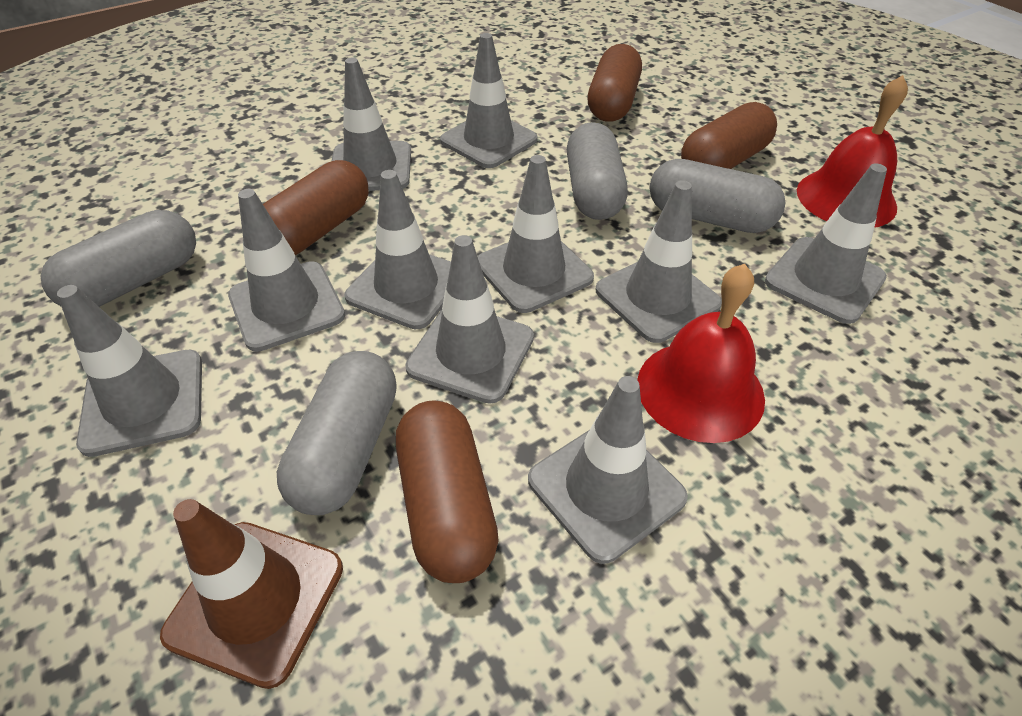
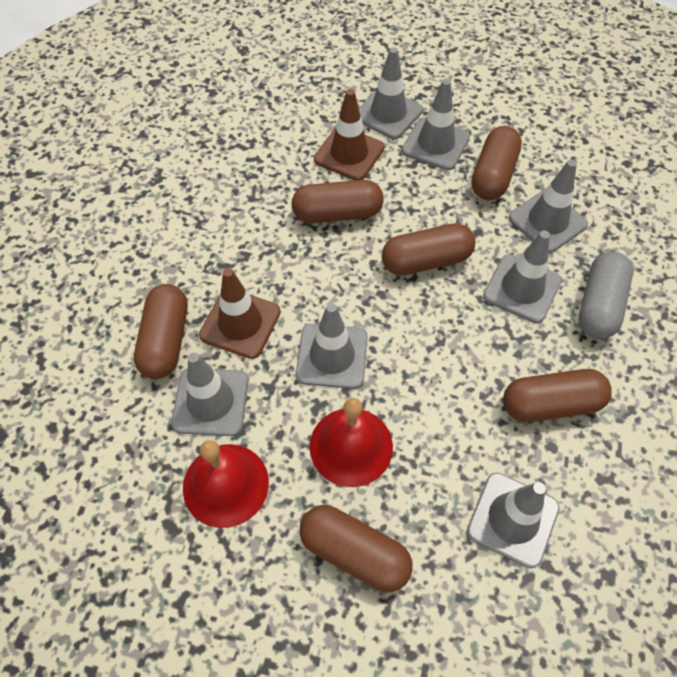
brown capsule: 4 -> 6
brown traffic cone: 1 -> 2
grey capsule: 4 -> 1
grey traffic cone: 10 -> 7

